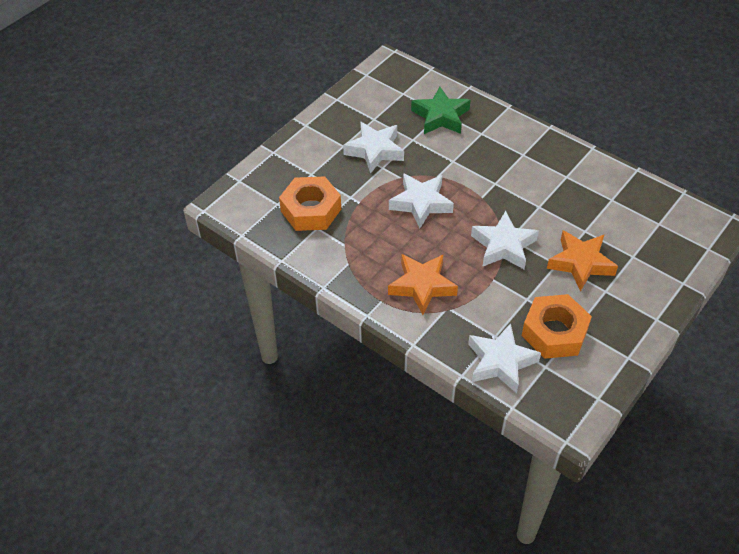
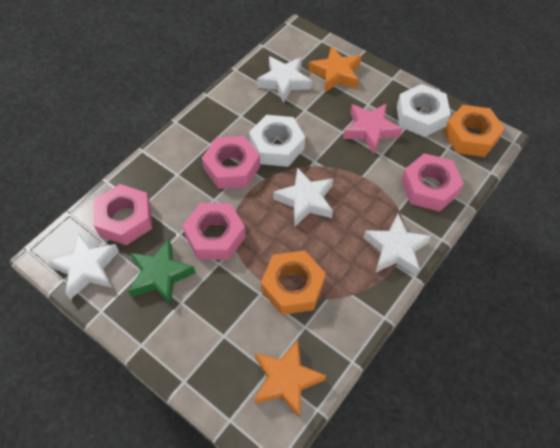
pink nut: 0 -> 4
pink star: 0 -> 1
white nut: 0 -> 2

